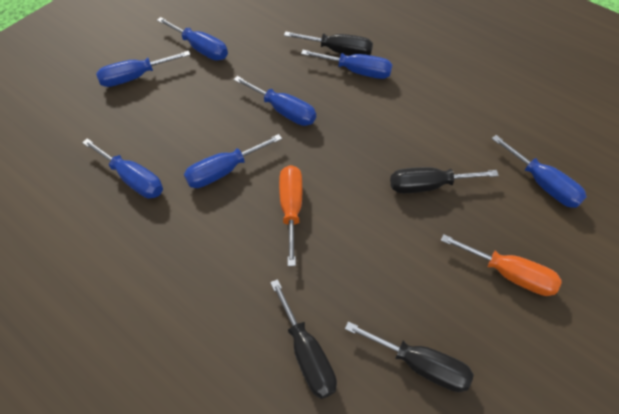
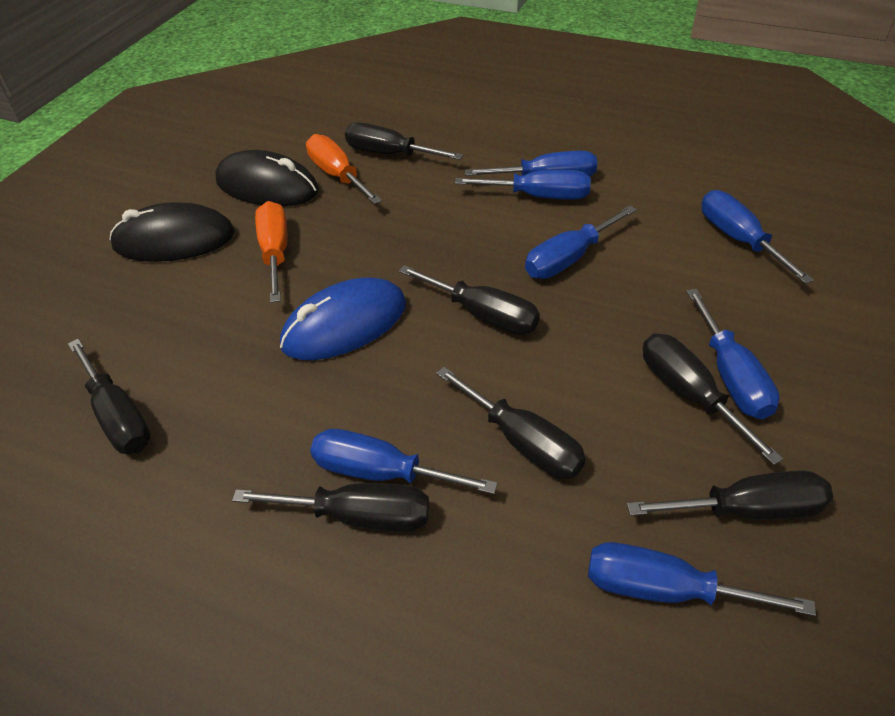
black mouse: 0 -> 2
black screwdriver: 4 -> 7
blue mouse: 0 -> 1

